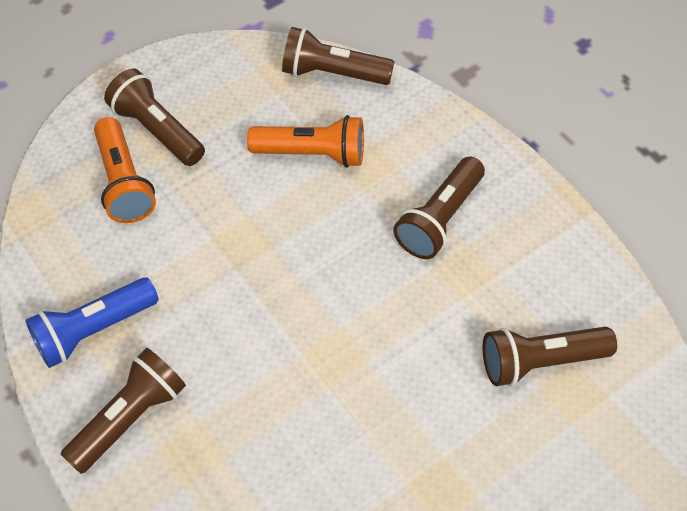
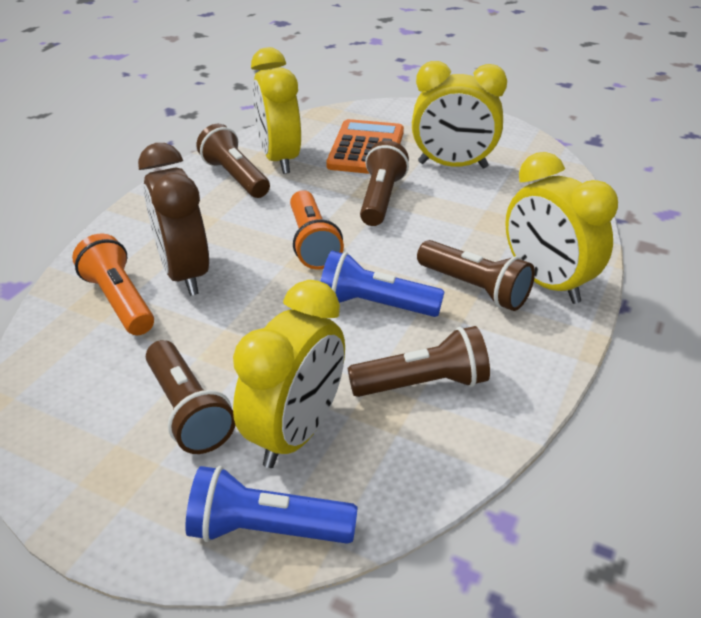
blue flashlight: 1 -> 2
brown clock: 0 -> 1
orange calculator: 0 -> 1
yellow clock: 0 -> 4

